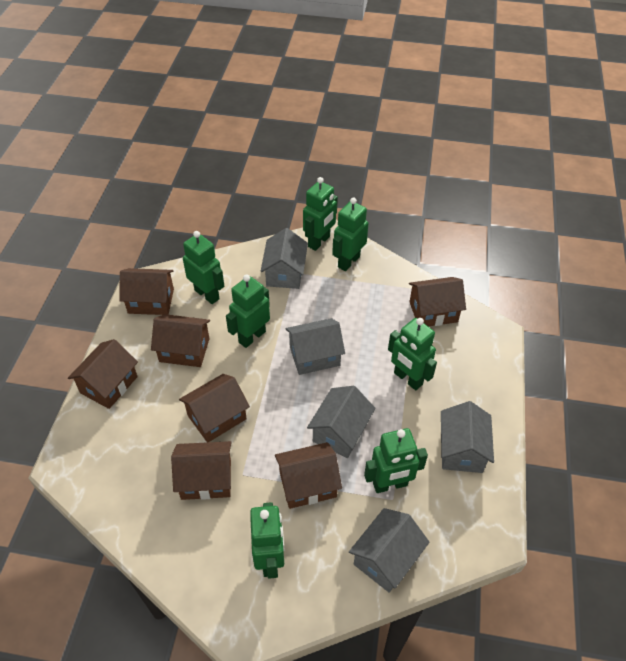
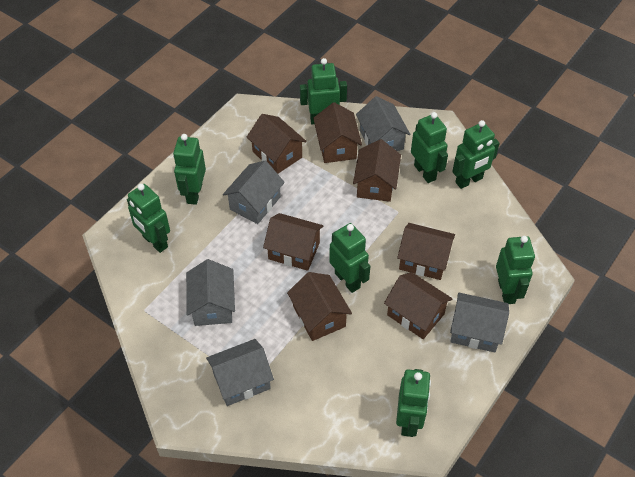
green robot: 7 -> 8

